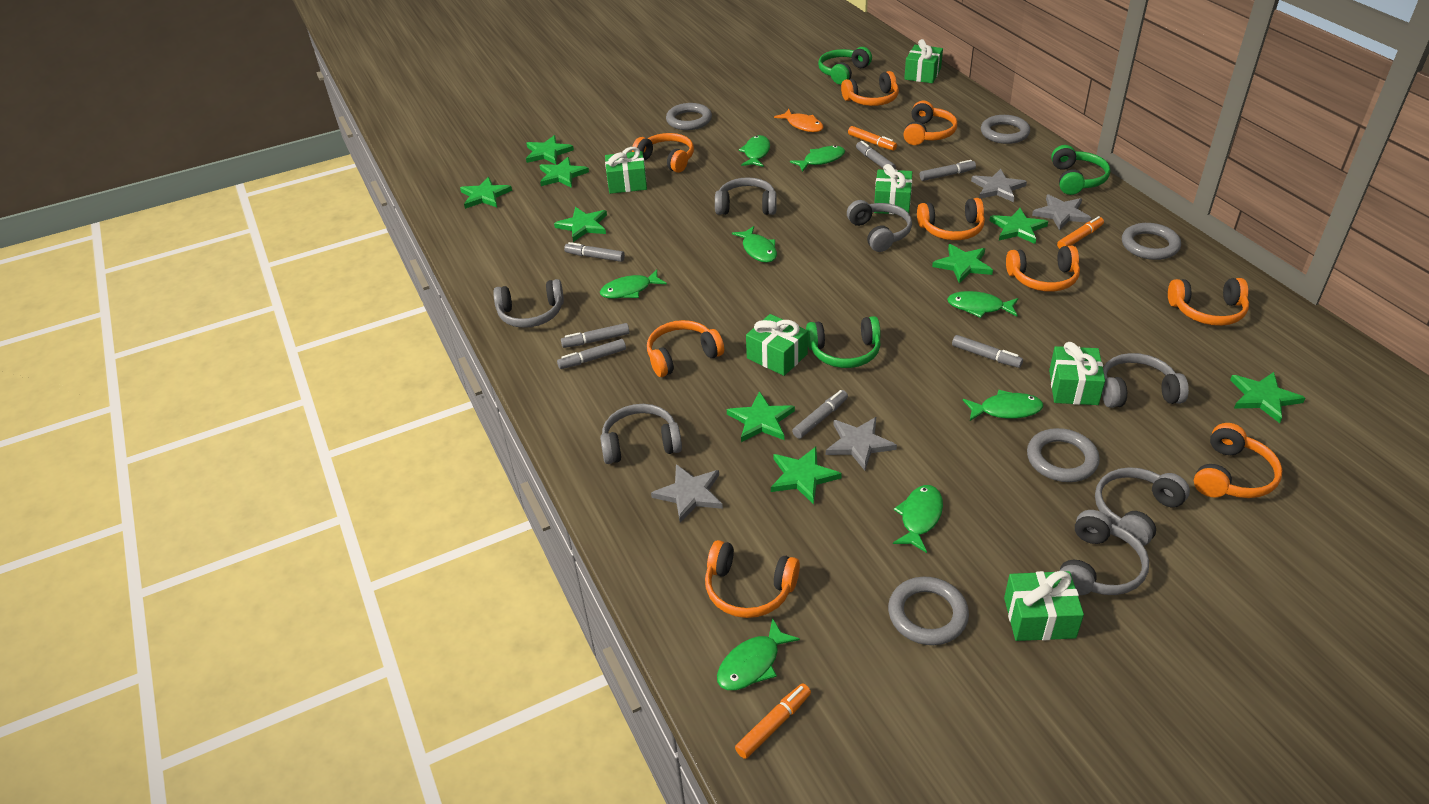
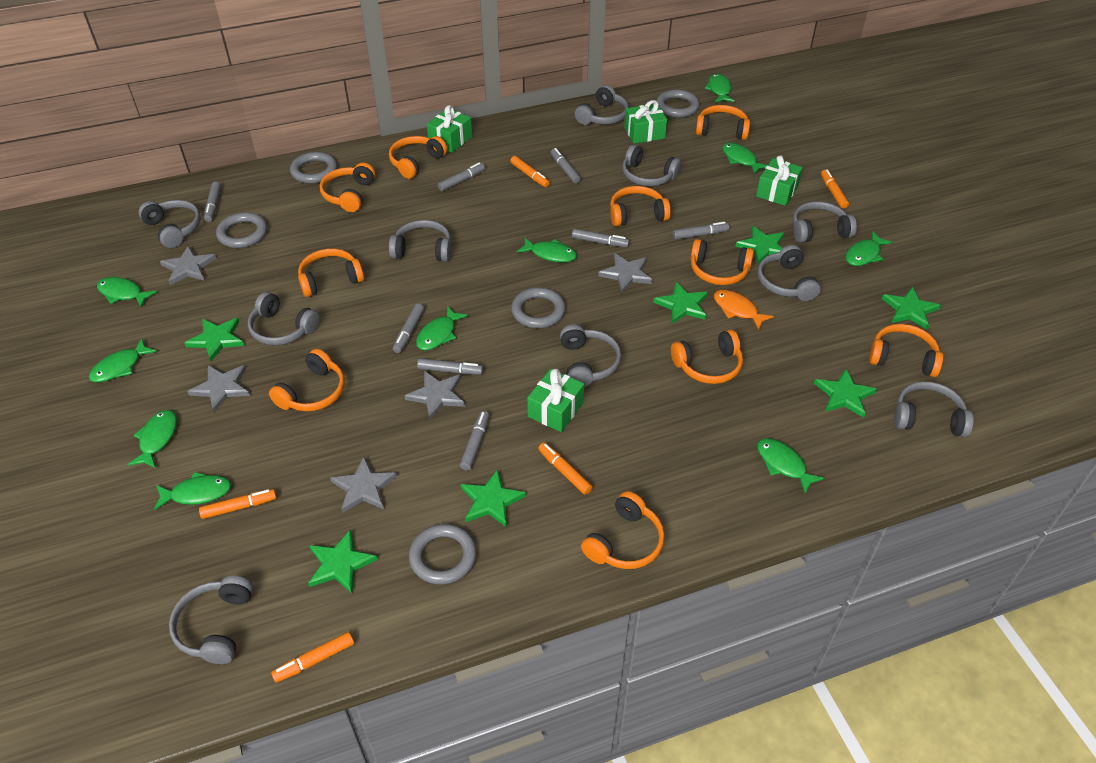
green fish: 8 -> 10
green gift: 6 -> 4
green headphones: 3 -> 0
green star: 9 -> 7
grey headphones: 7 -> 10
grey marker: 7 -> 8
grey star: 4 -> 5
orange headphones: 9 -> 10
orange marker: 3 -> 5

